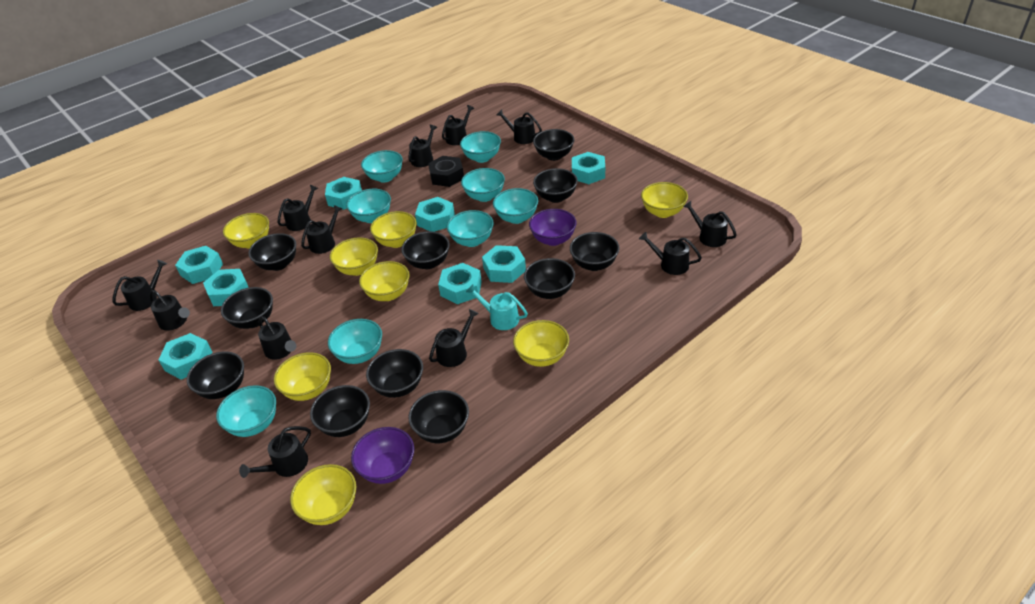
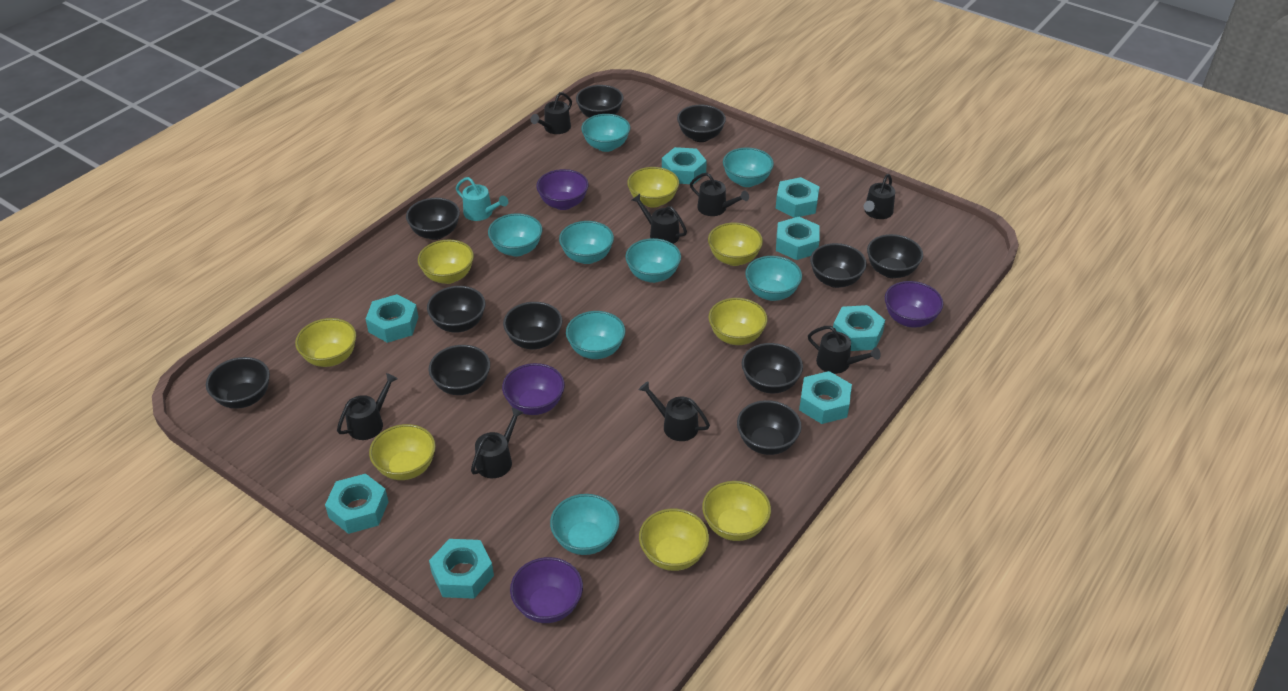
black nut: 1 -> 0
black watering can: 12 -> 8
purple bowl: 2 -> 4

